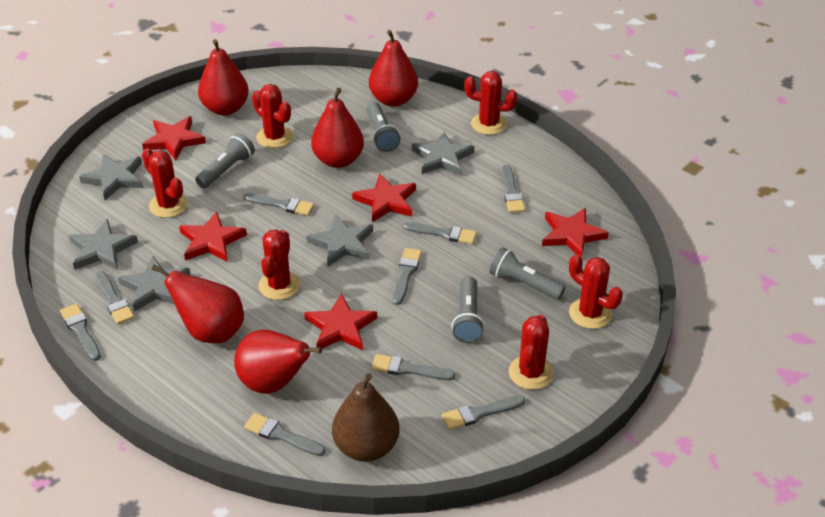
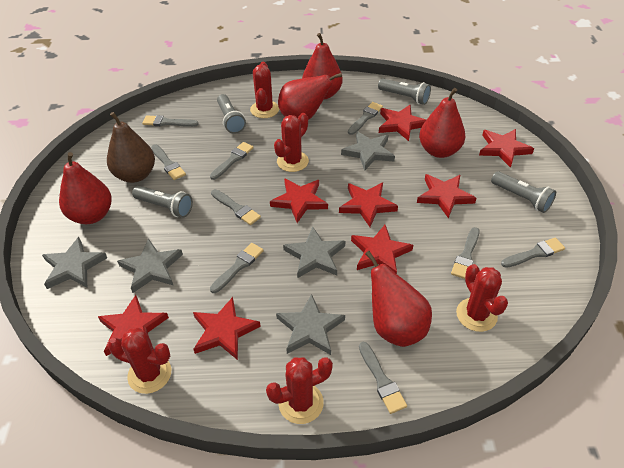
red cactus: 6 -> 5
red star: 5 -> 8

